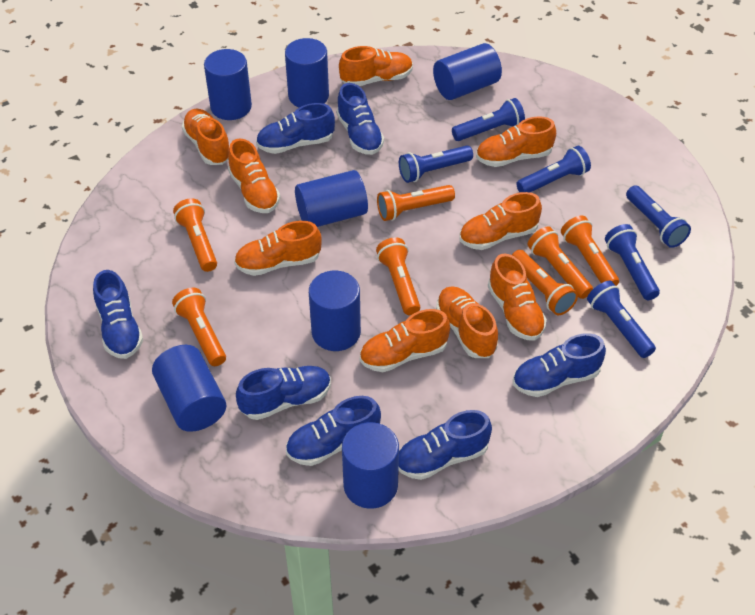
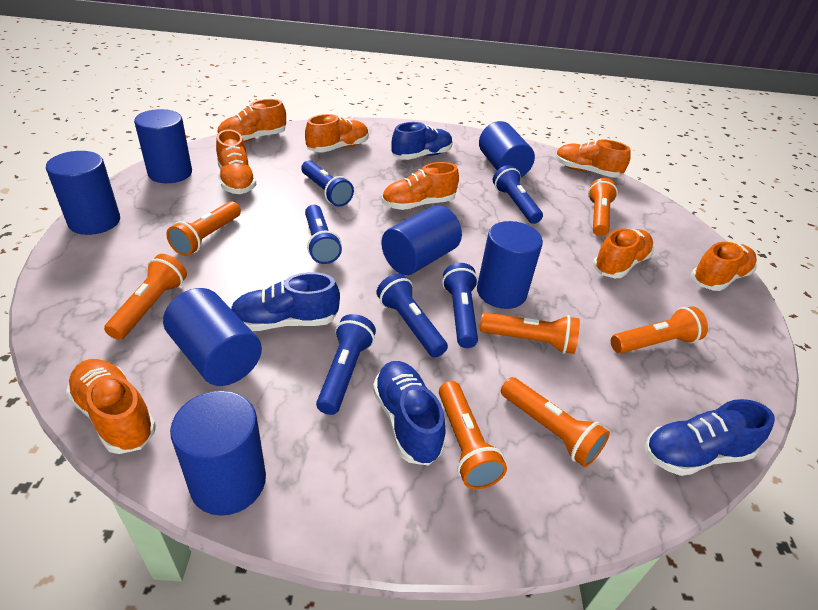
blue shoe: 7 -> 4
orange shoe: 9 -> 8

